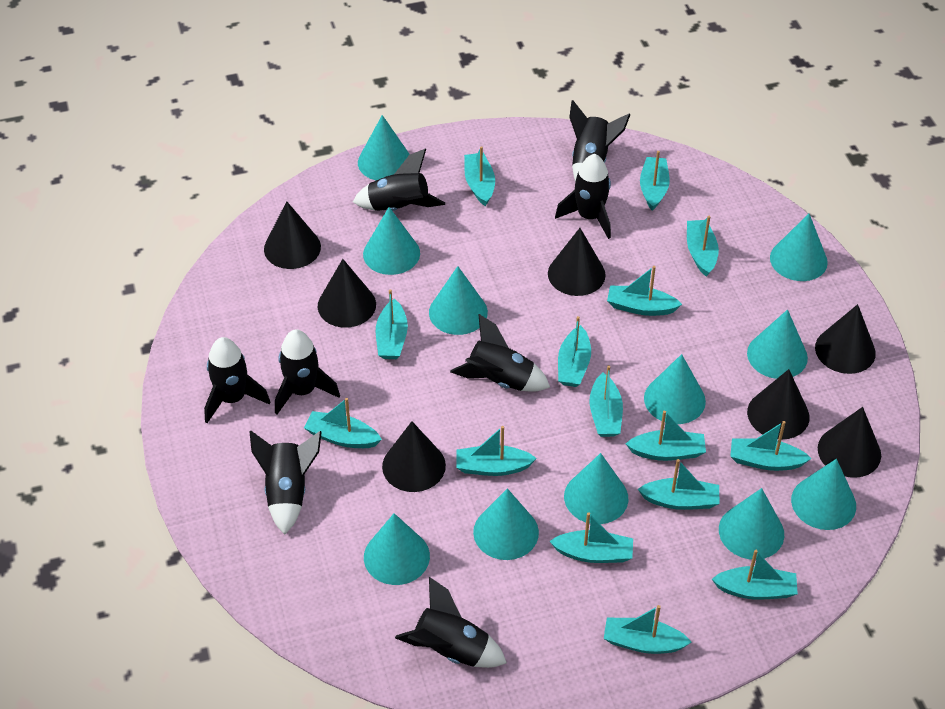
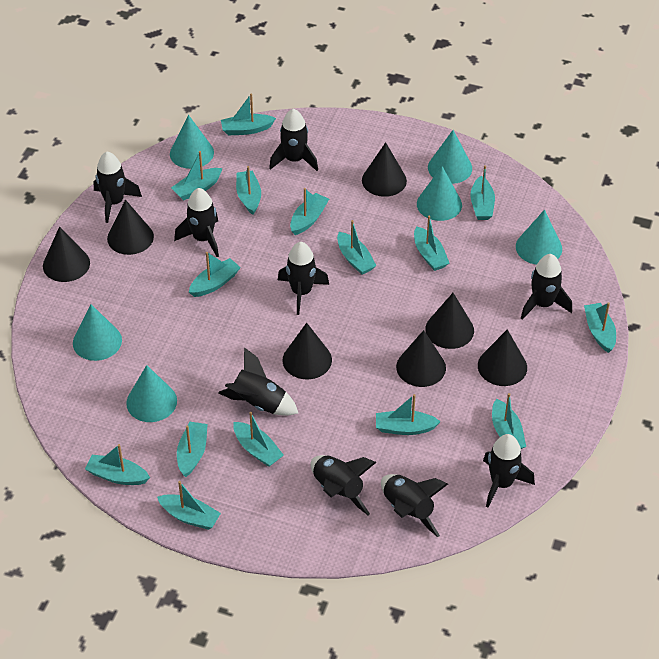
black rocket: 8 -> 9
turquoise cone: 11 -> 6

